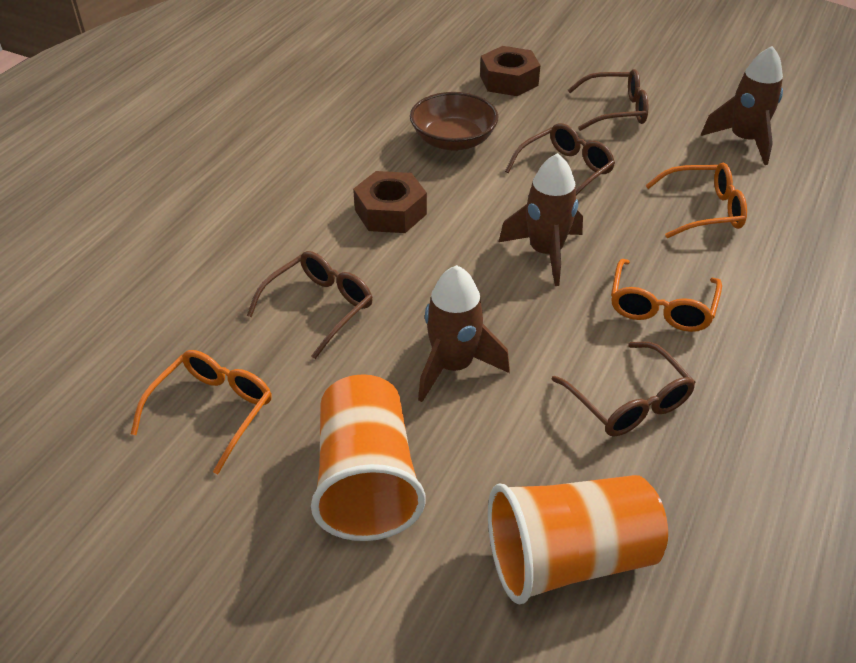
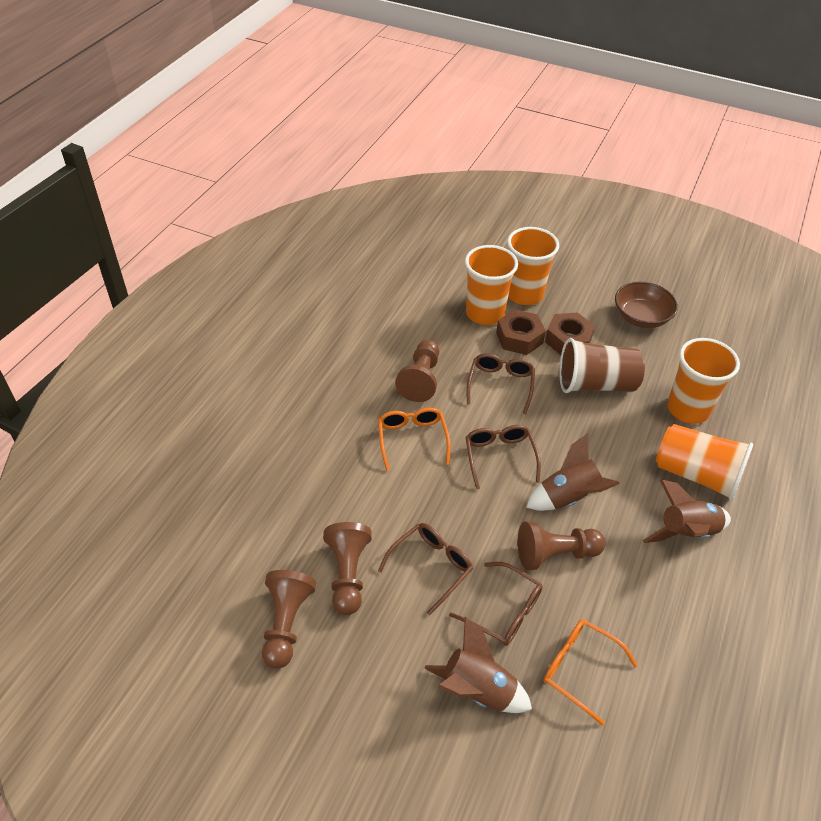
brown cup: 0 -> 1
brown pawn: 0 -> 4
orange cup: 2 -> 4
orange glasses: 3 -> 2

